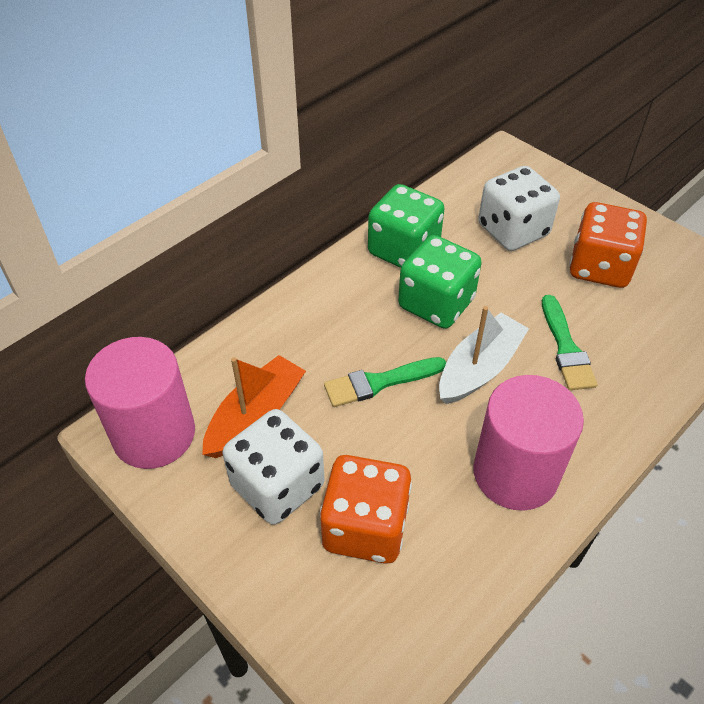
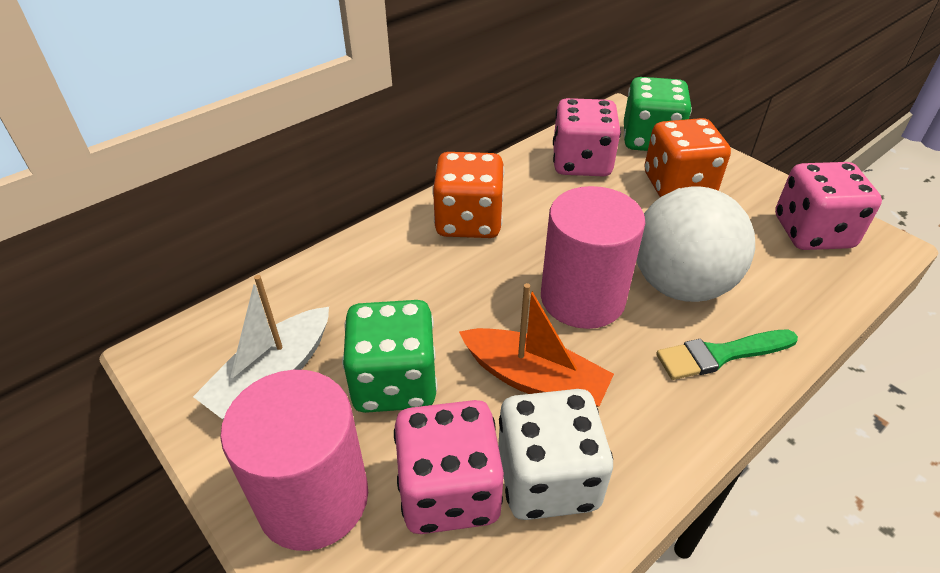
green brush: 2 -> 1
pink dice: 0 -> 3
white ball: 0 -> 1
white dice: 2 -> 1

